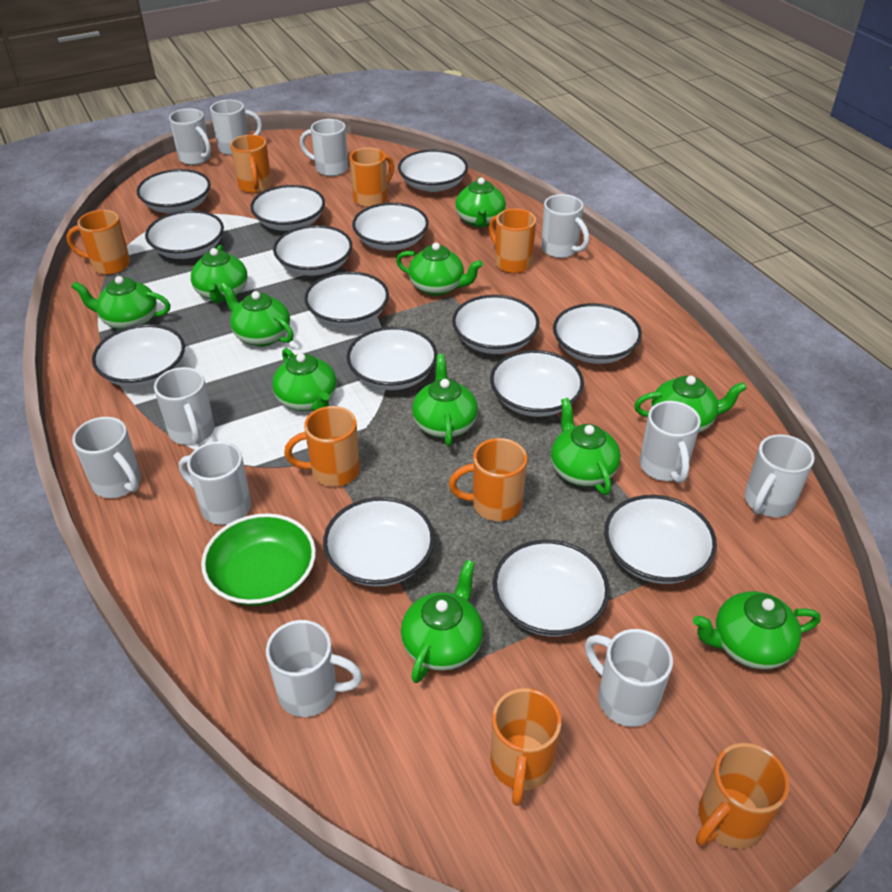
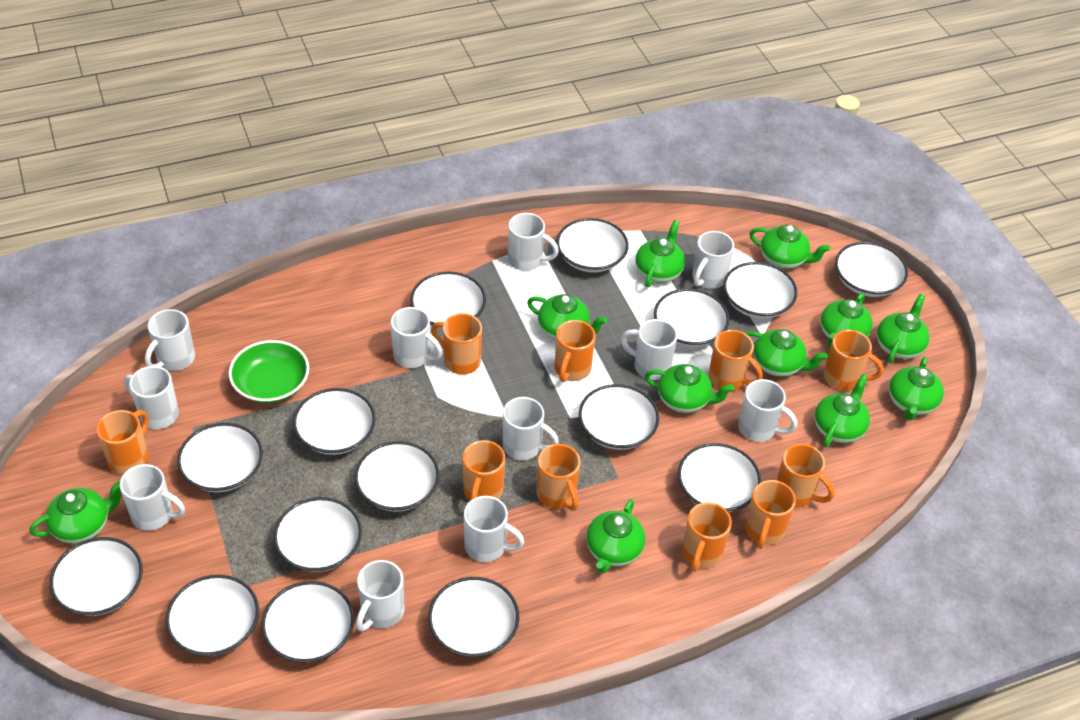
orange mug: 8 -> 10

